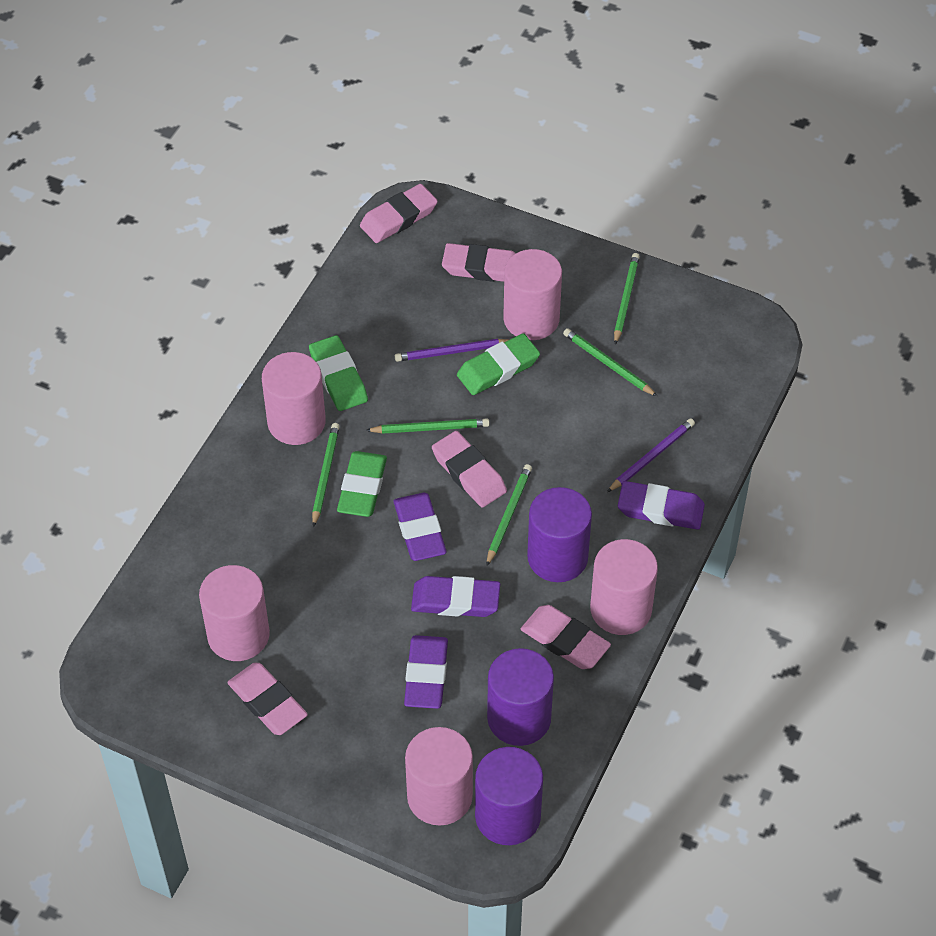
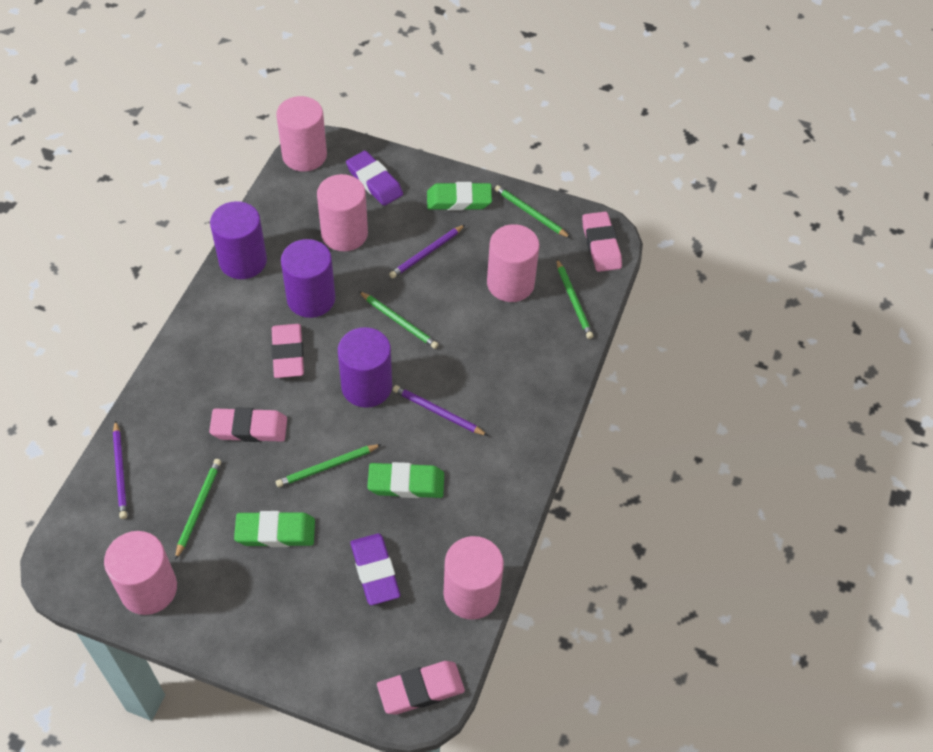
pink eraser: 5 -> 4
purple eraser: 4 -> 2
purple pencil: 2 -> 3

